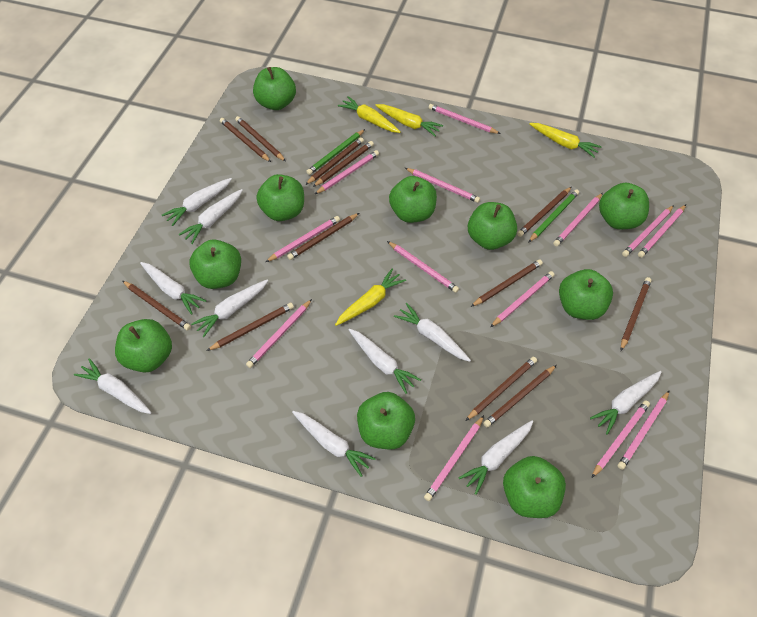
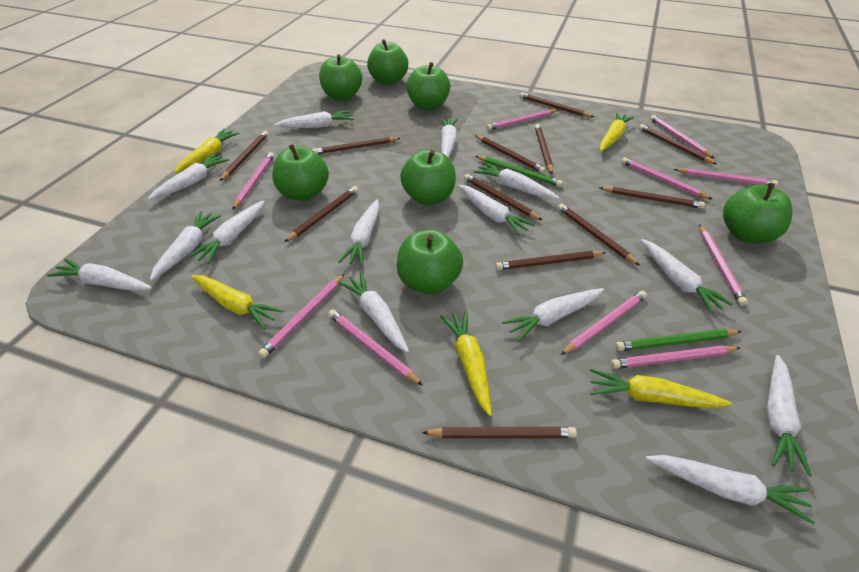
green apple: 10 -> 7
pink pencil: 13 -> 10
white carrot: 10 -> 14
yellow carrot: 4 -> 5

